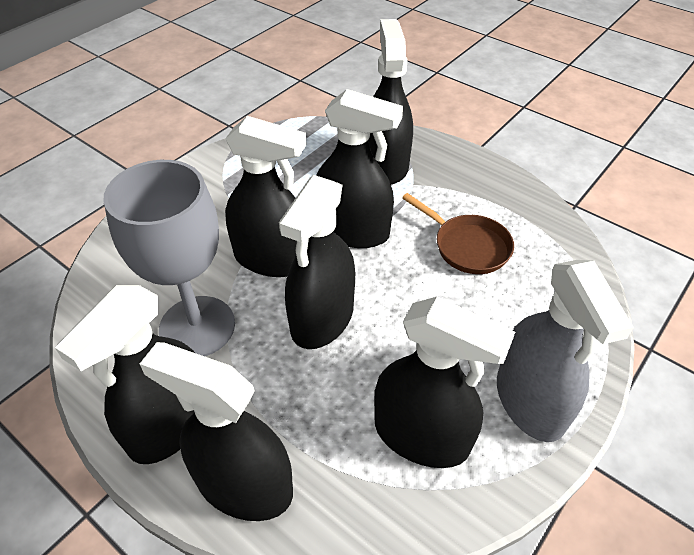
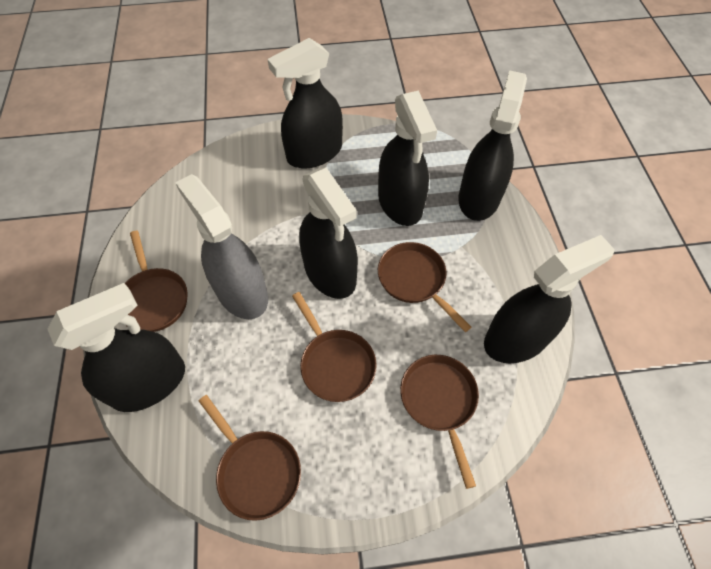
black spray bottle: 7 -> 6
brown pan: 1 -> 5
grey goblet: 1 -> 0

